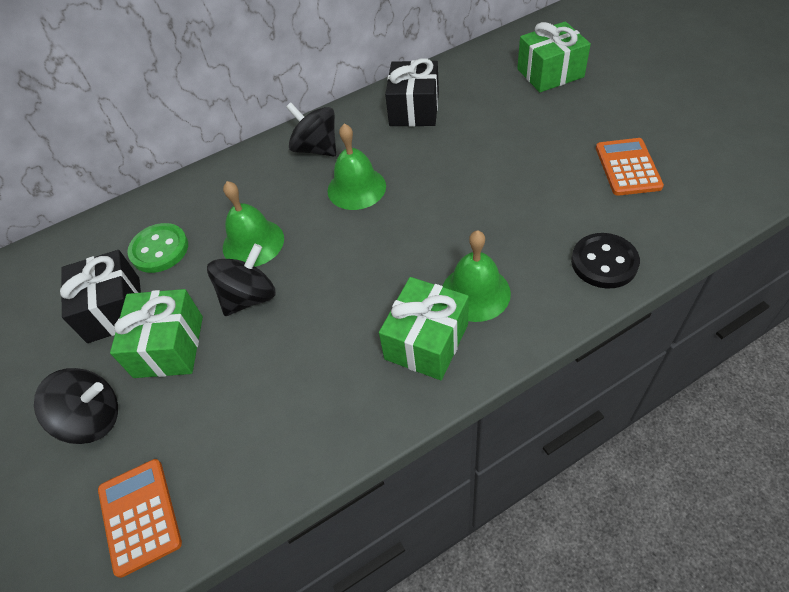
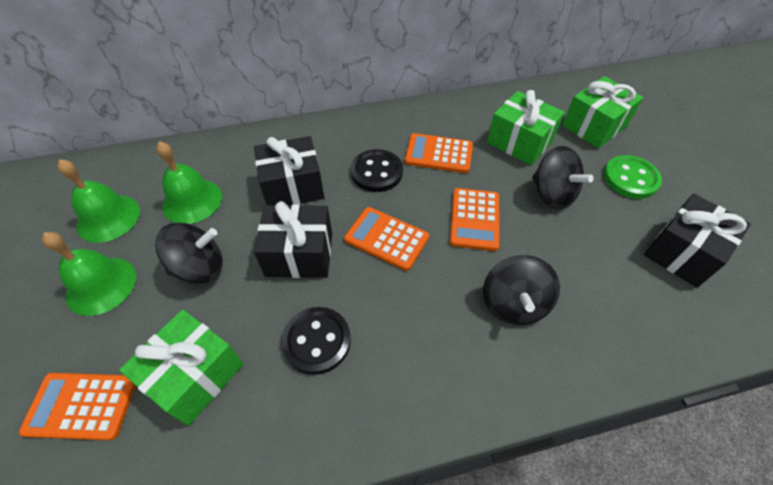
black button: 1 -> 2
black gift: 2 -> 3
orange calculator: 2 -> 4

